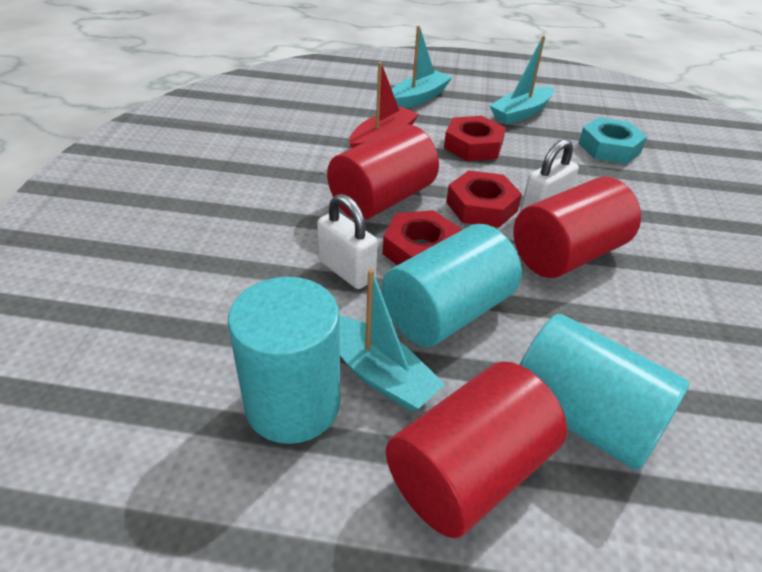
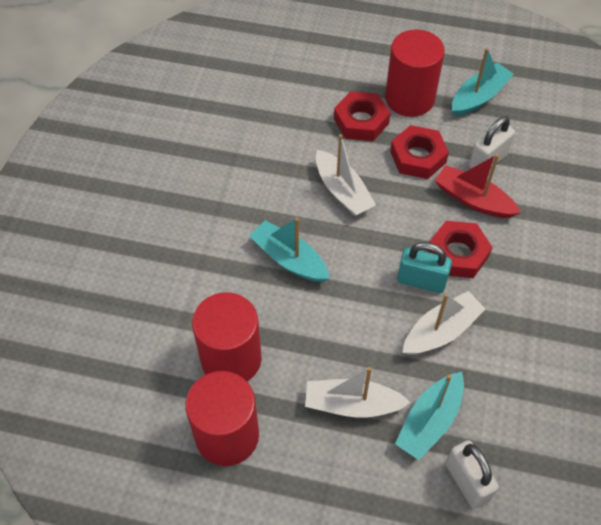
turquoise cylinder: 3 -> 0
turquoise nut: 1 -> 0
turquoise padlock: 0 -> 1
white boat: 0 -> 3

